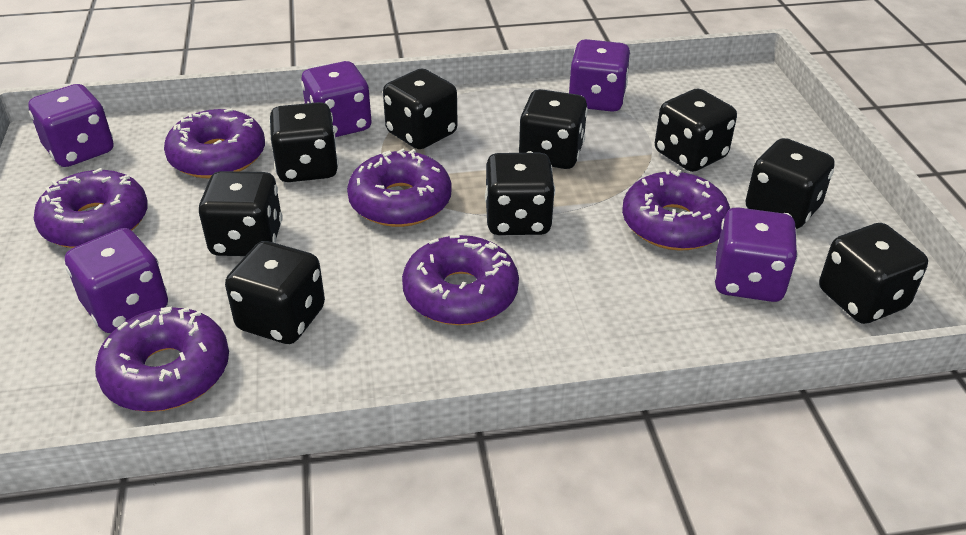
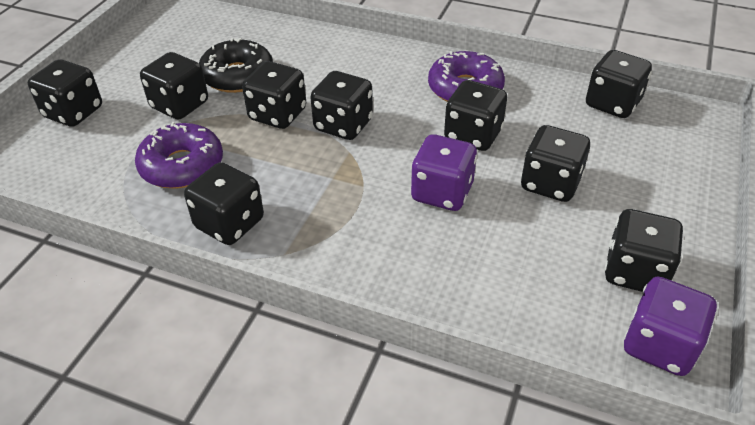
black donut: 0 -> 1
purple dice: 5 -> 2
purple donut: 6 -> 2

